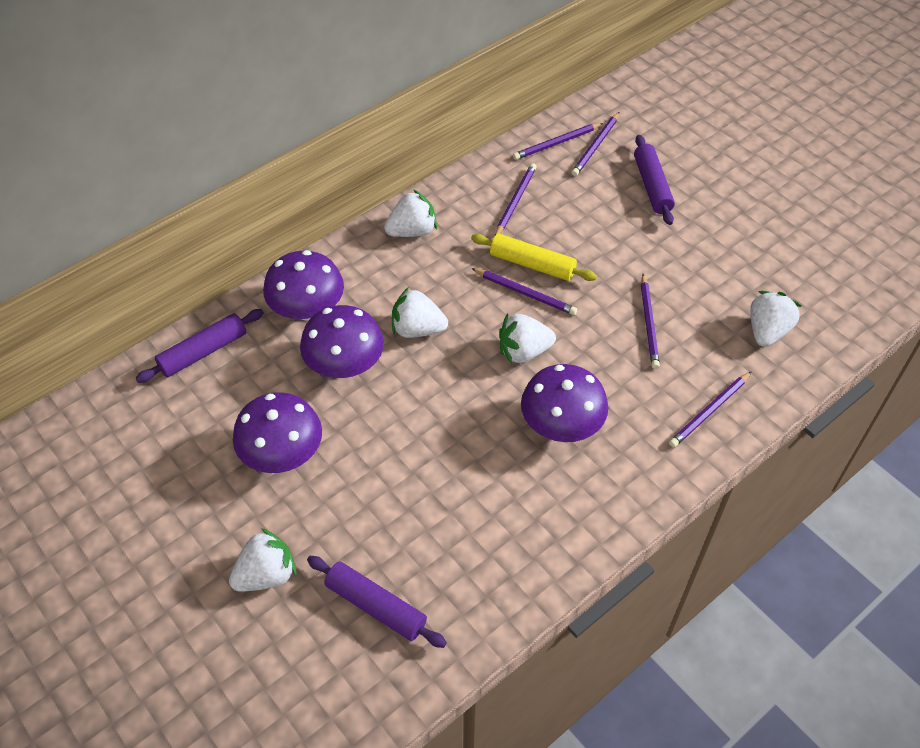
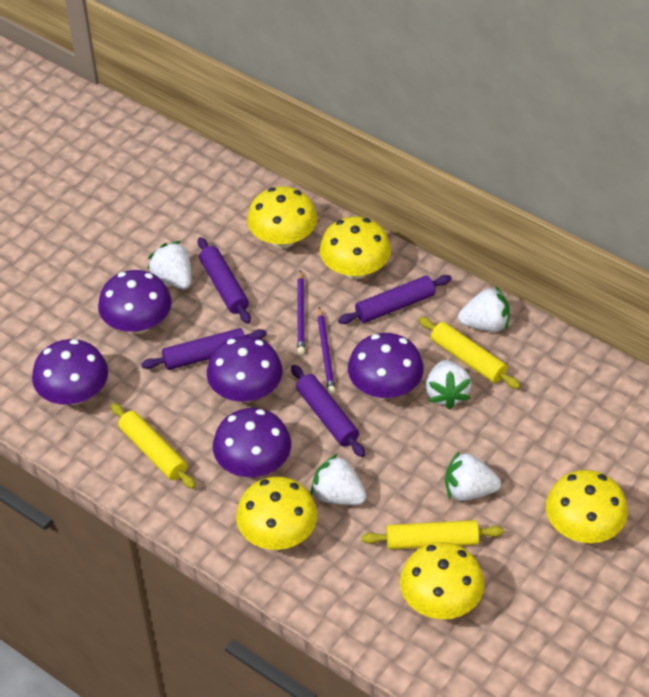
purple mushroom: 4 -> 5
purple pencil: 6 -> 2
purple rolling pin: 3 -> 4
yellow mushroom: 0 -> 5
yellow rolling pin: 1 -> 3

